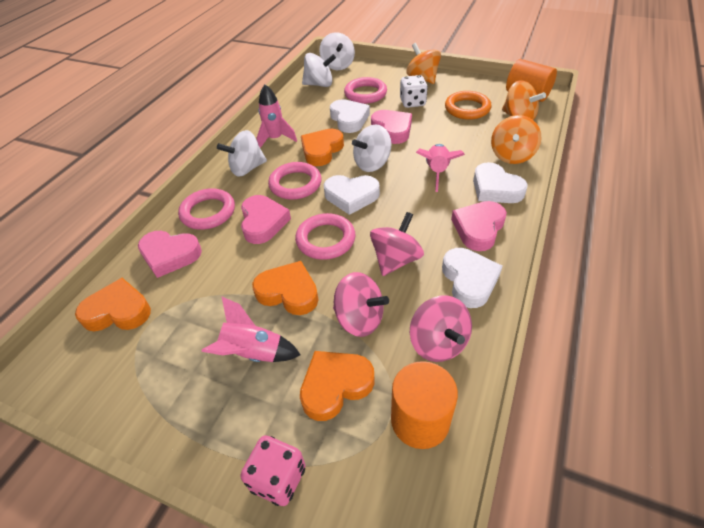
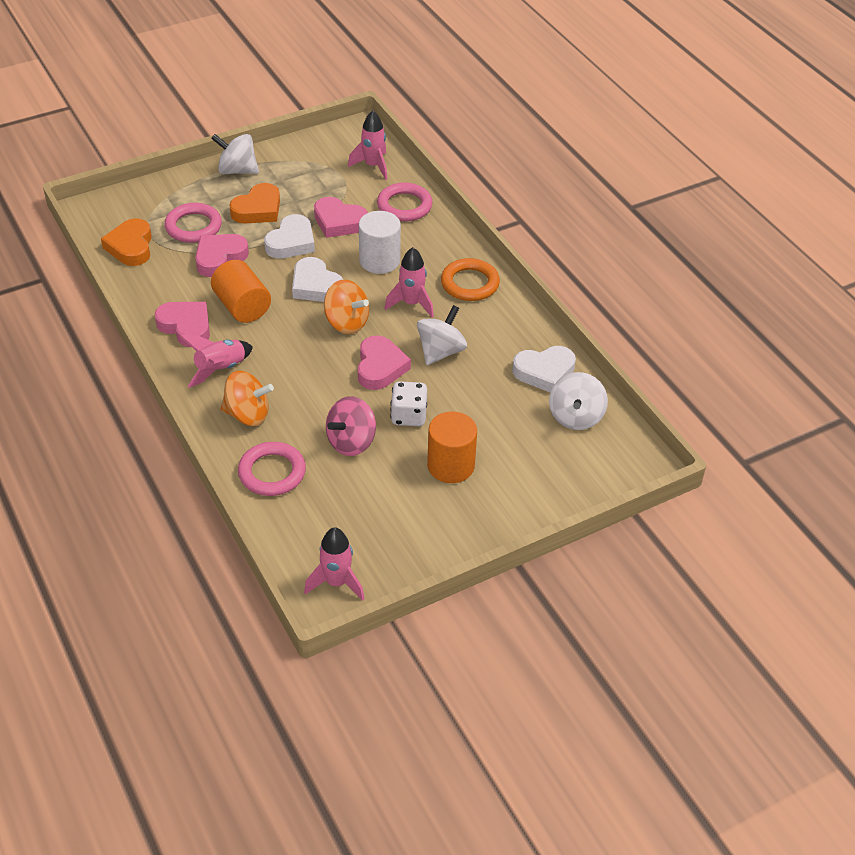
orange heart: 4 -> 2
orange spinning top: 3 -> 2
pink dice: 1 -> 0
pink ring: 4 -> 3
pink rocket: 3 -> 4
pink spinning top: 3 -> 1
white cylinder: 0 -> 1
white heart: 4 -> 3
white spinning top: 4 -> 3

